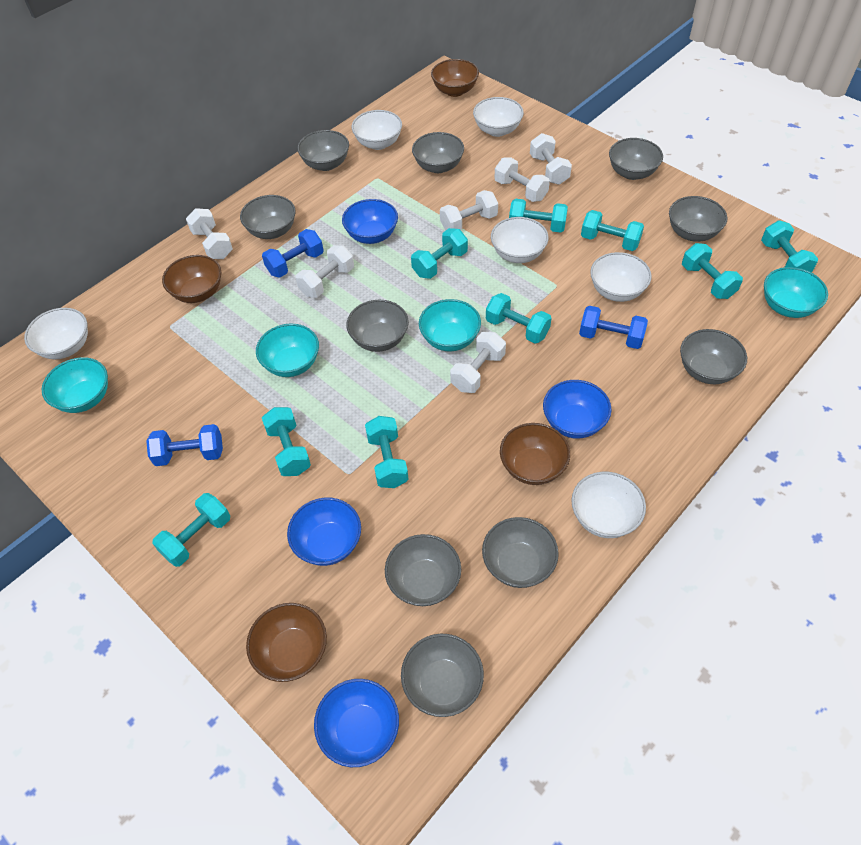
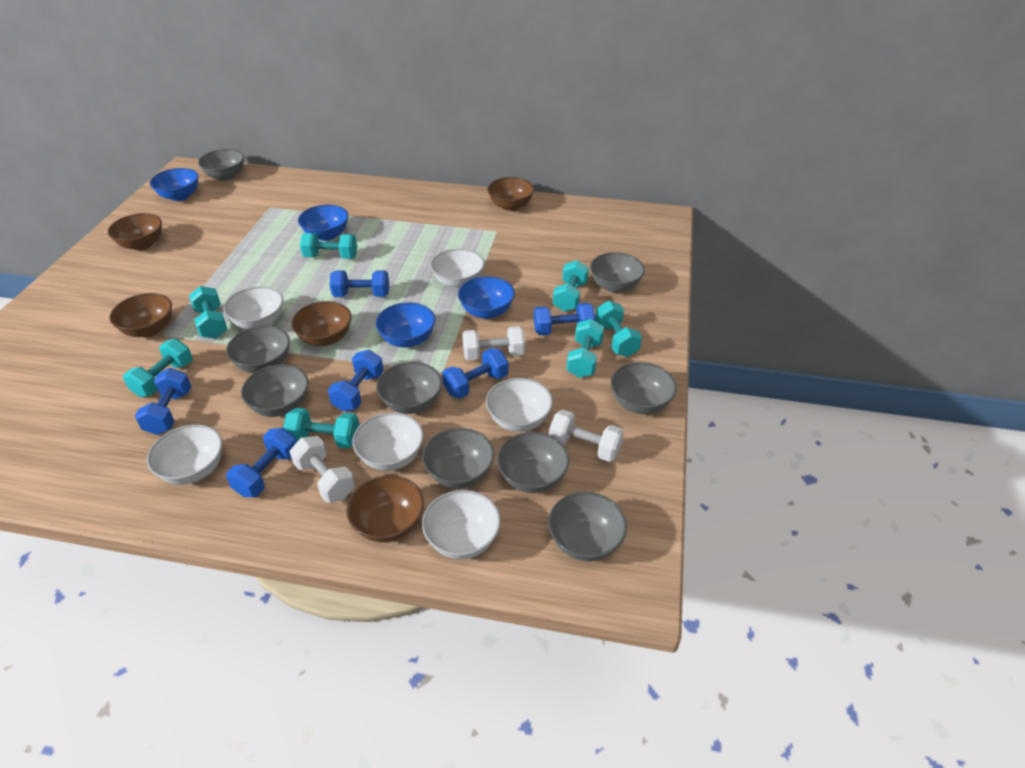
blue dumbbell: 3 -> 6
brown bowl: 4 -> 5
grey bowl: 10 -> 9
turquoise bowl: 4 -> 0
turquoise dumbbell: 9 -> 7
white dumbbell: 6 -> 3

